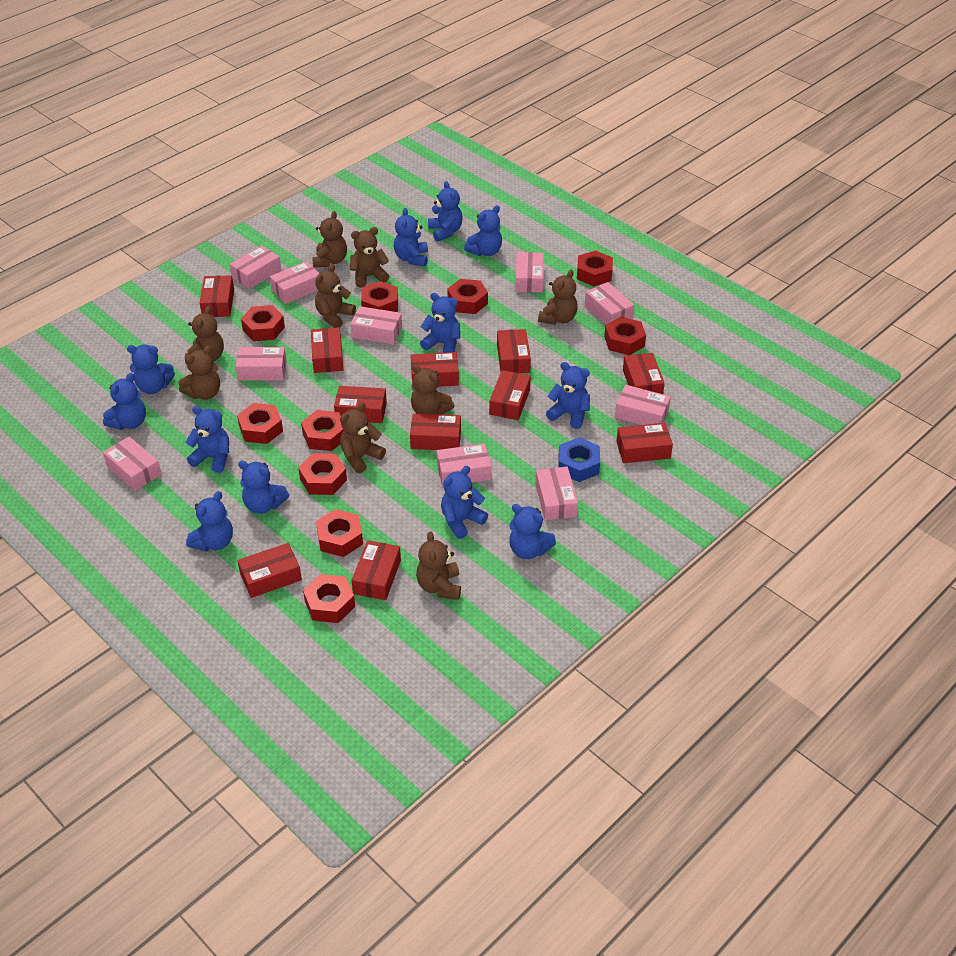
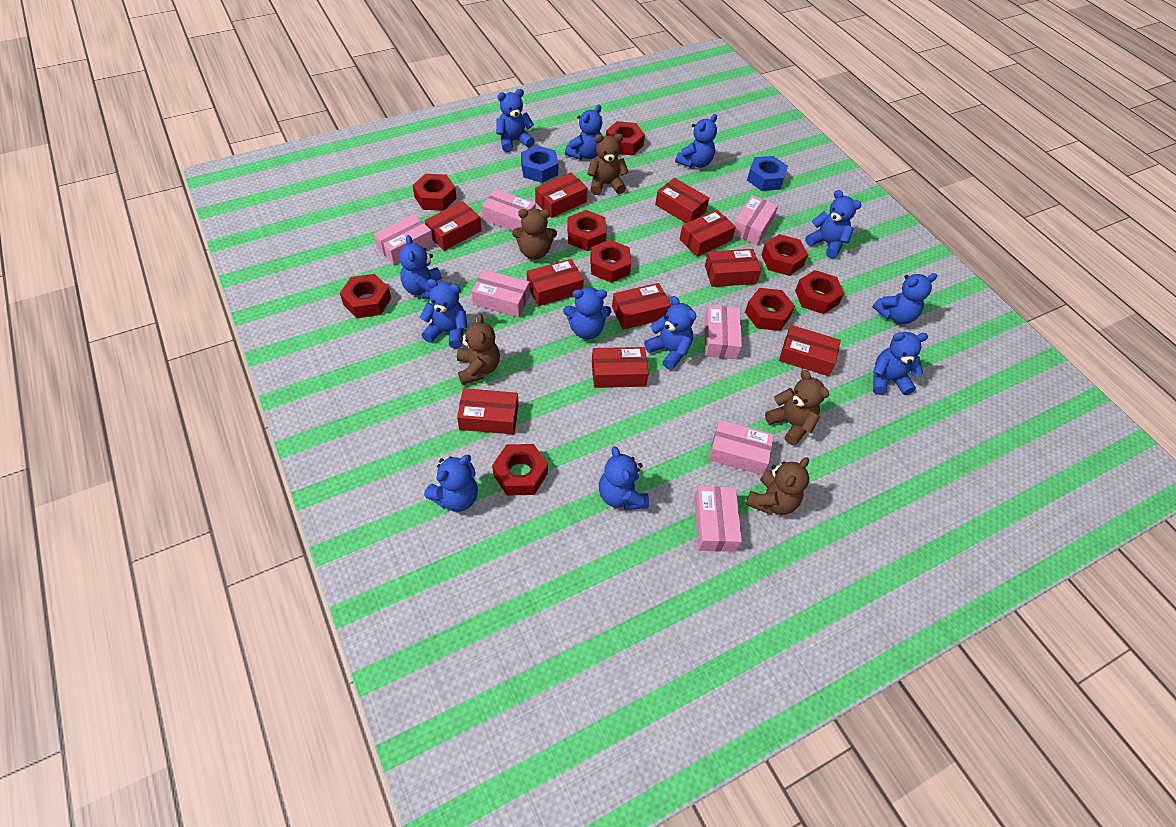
blue nut: 1 -> 2
brown teddy bear: 9 -> 5
pink box: 10 -> 7
red box: 11 -> 10
red nut: 10 -> 9

